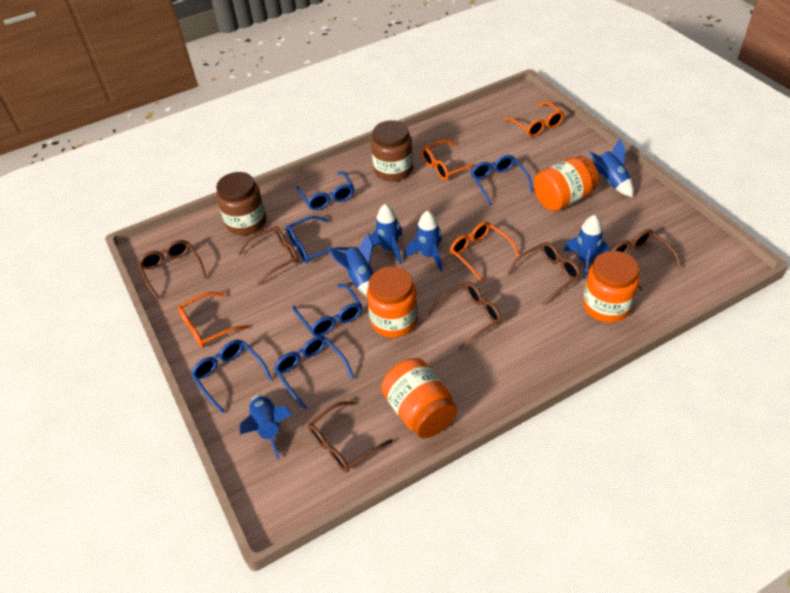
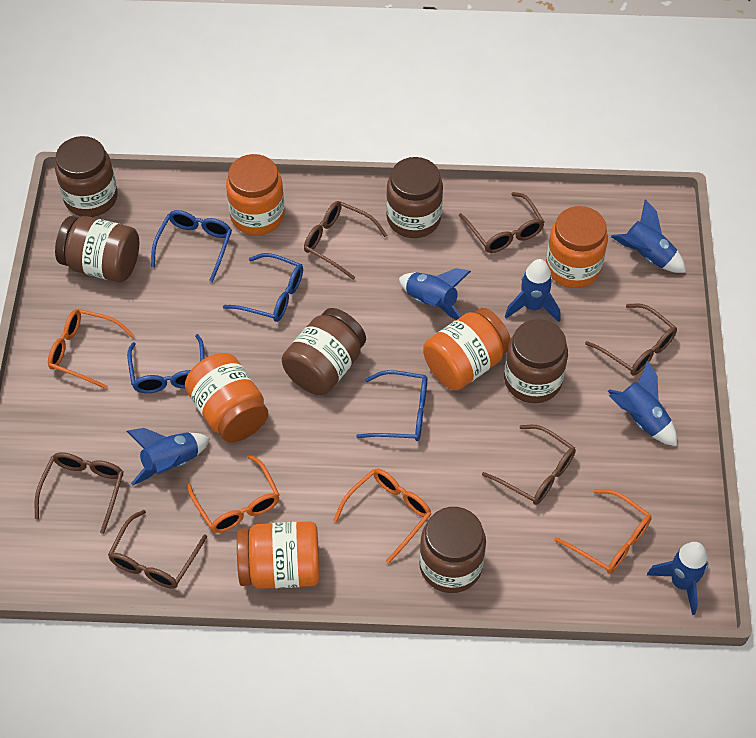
blue glasses: 6 -> 4
brown jar: 2 -> 6
orange jar: 4 -> 5

